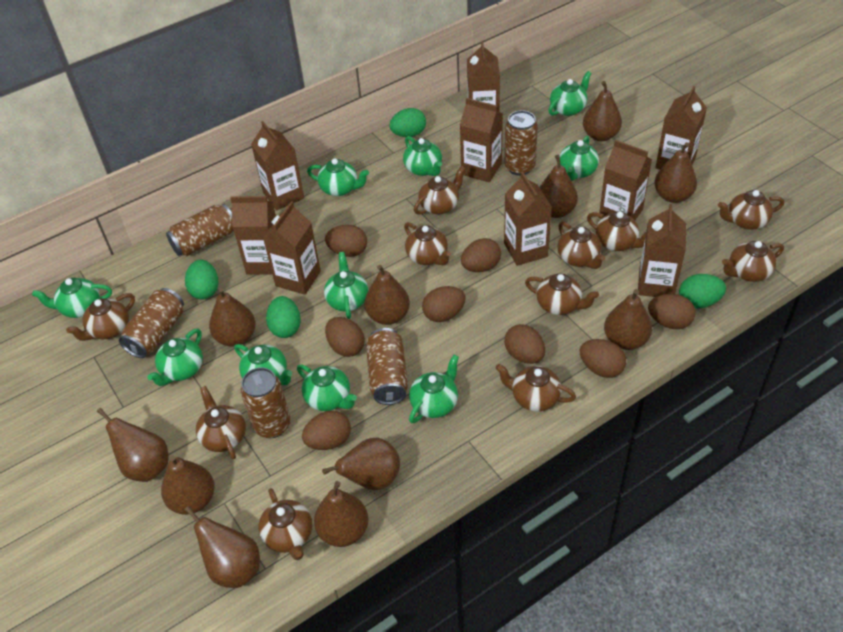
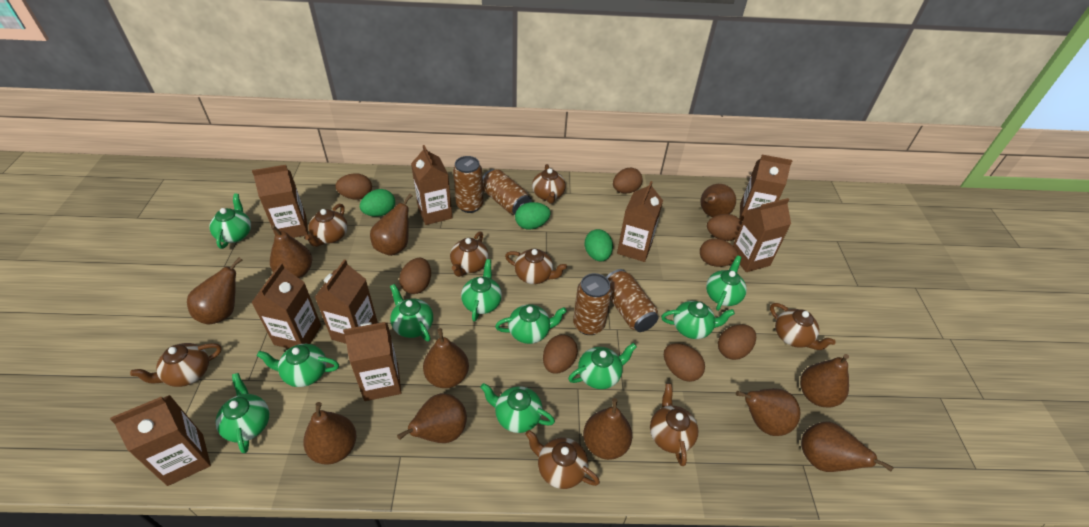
brown can: 5 -> 4
brown teapot: 11 -> 8
green egg: 4 -> 3

